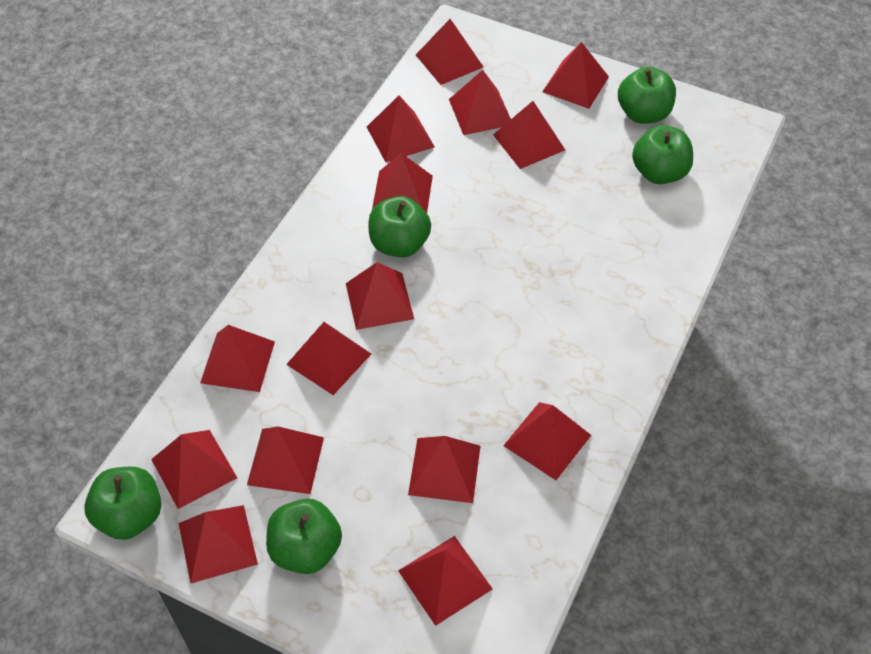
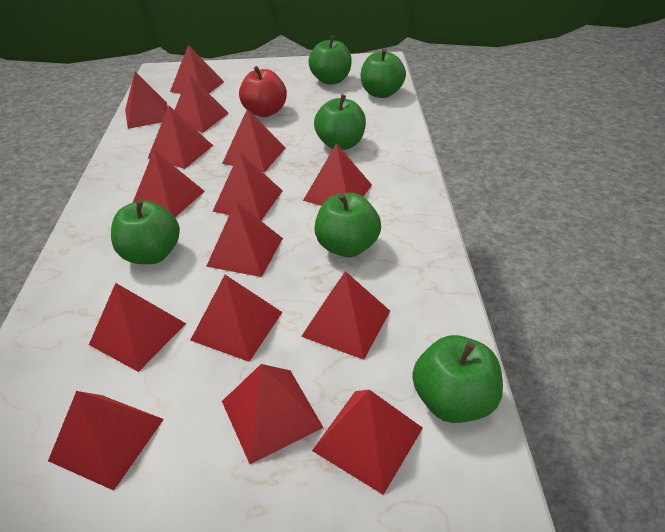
green apple: 5 -> 6
red apple: 0 -> 1

